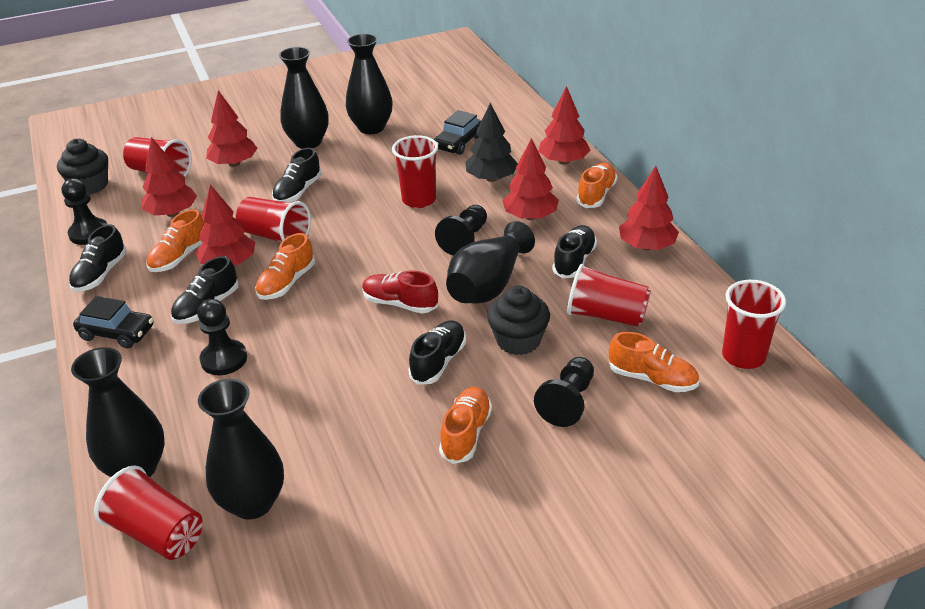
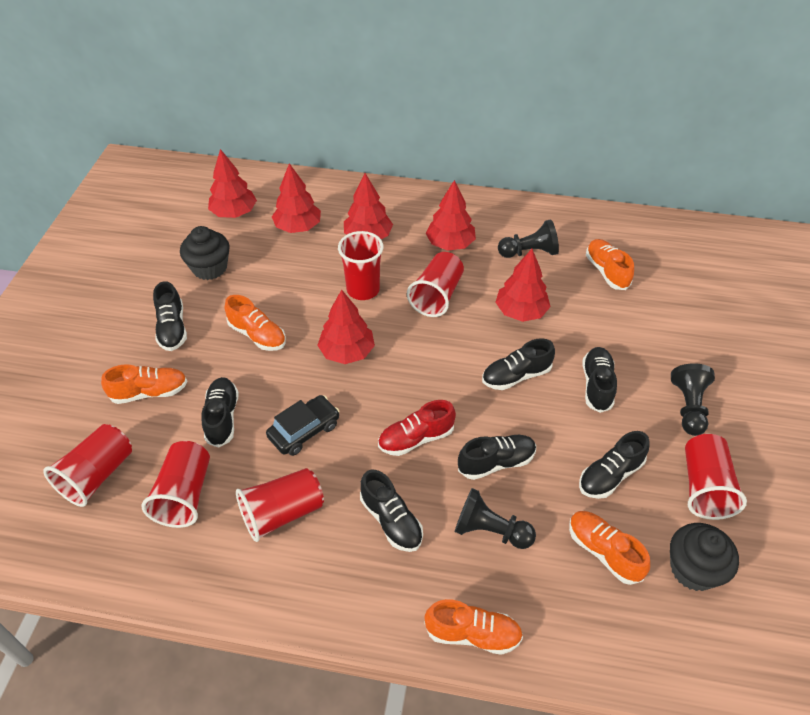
black car: 2 -> 1
black pawn: 4 -> 3
black shoe: 5 -> 7
black tree: 1 -> 0
black vase: 5 -> 0

